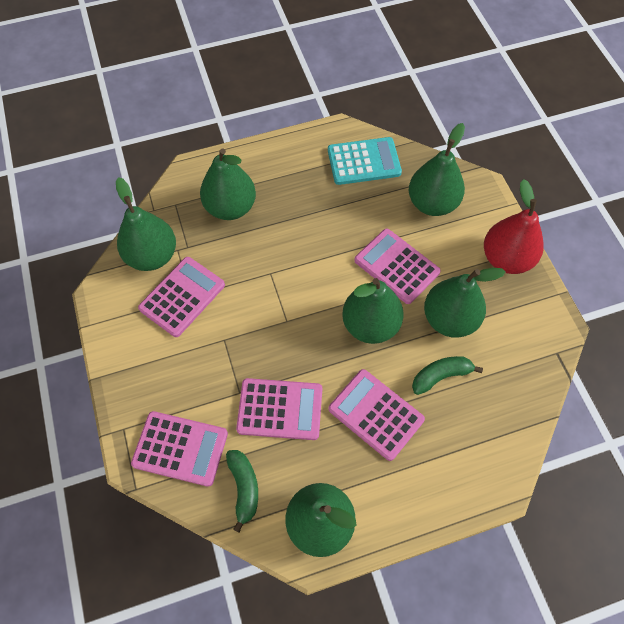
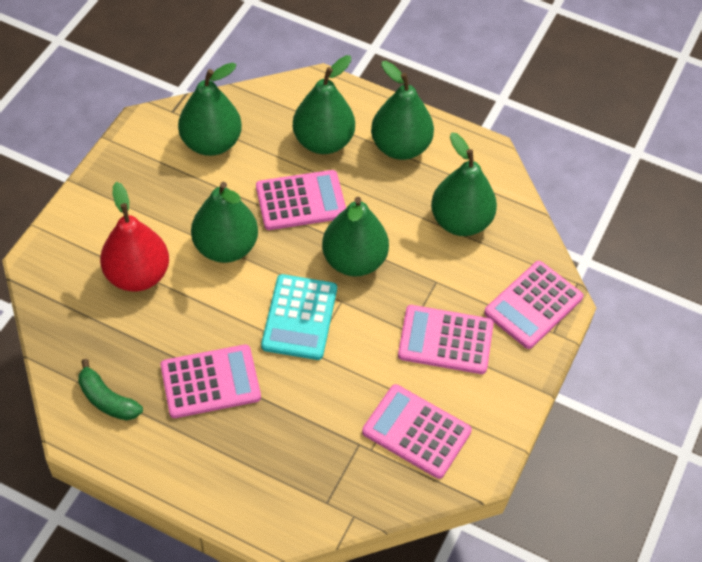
green banana: 2 -> 1

